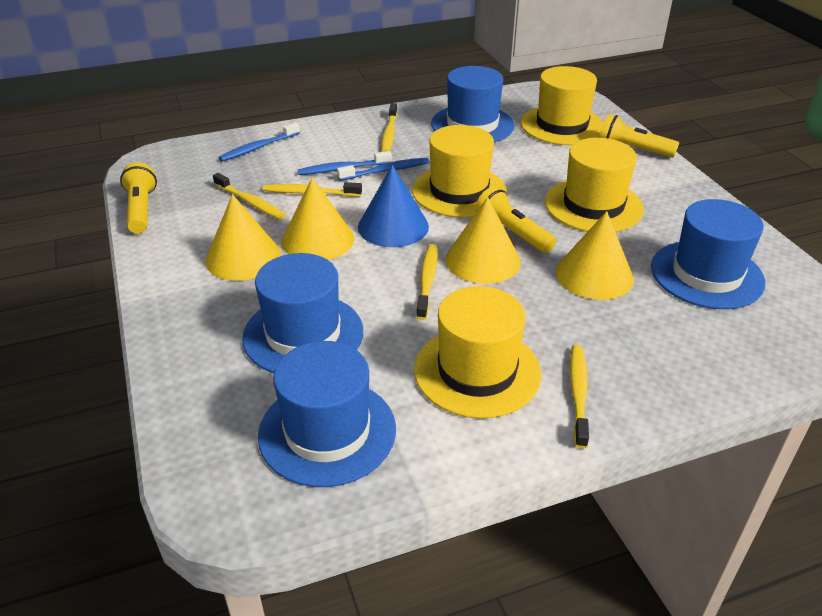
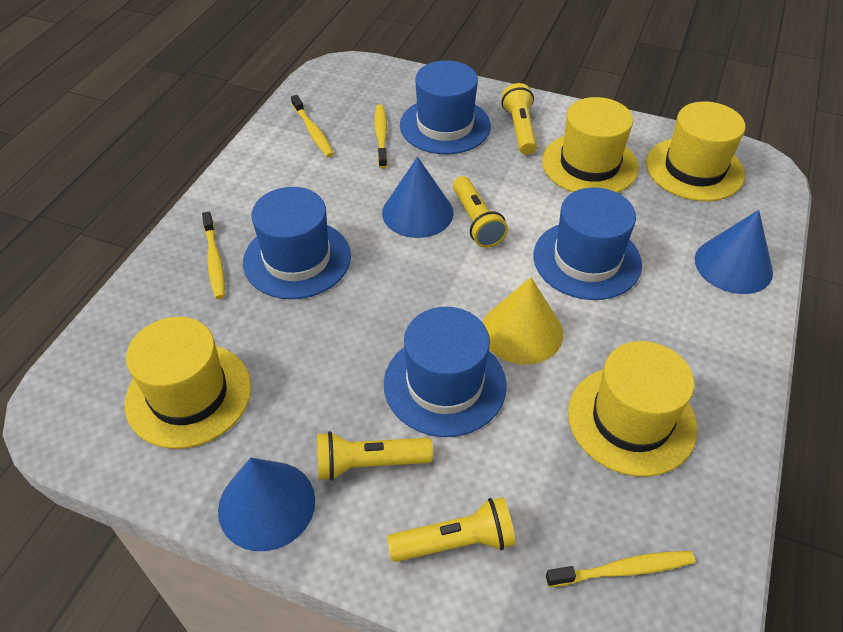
blue cone: 1 -> 3
blue toothbrush: 3 -> 0
yellow cone: 4 -> 1
yellow flashlight: 3 -> 4
yellow toothbrush: 5 -> 4

